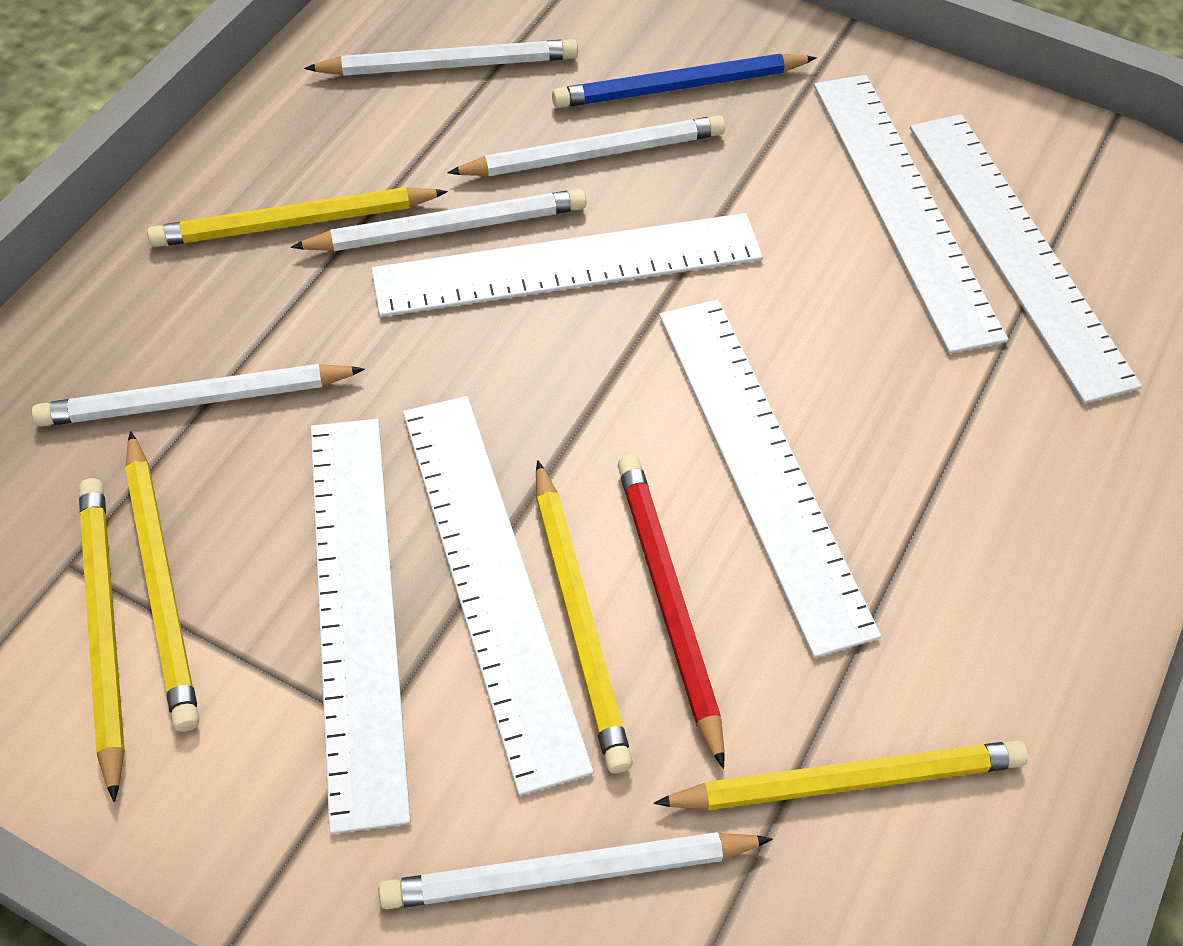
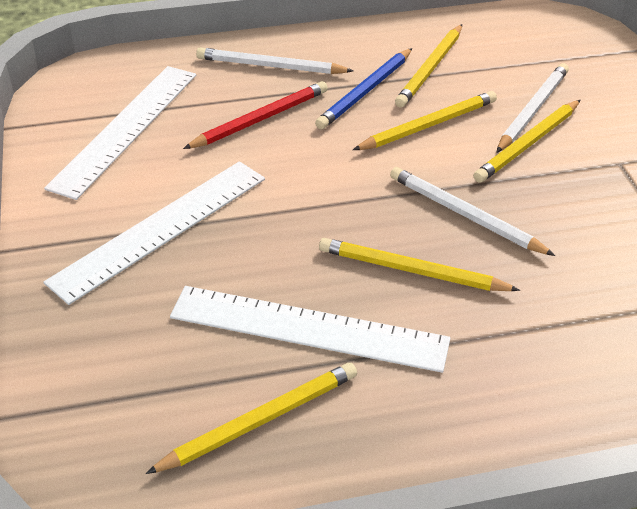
white pencil: 5 -> 3
white ruler: 6 -> 3

